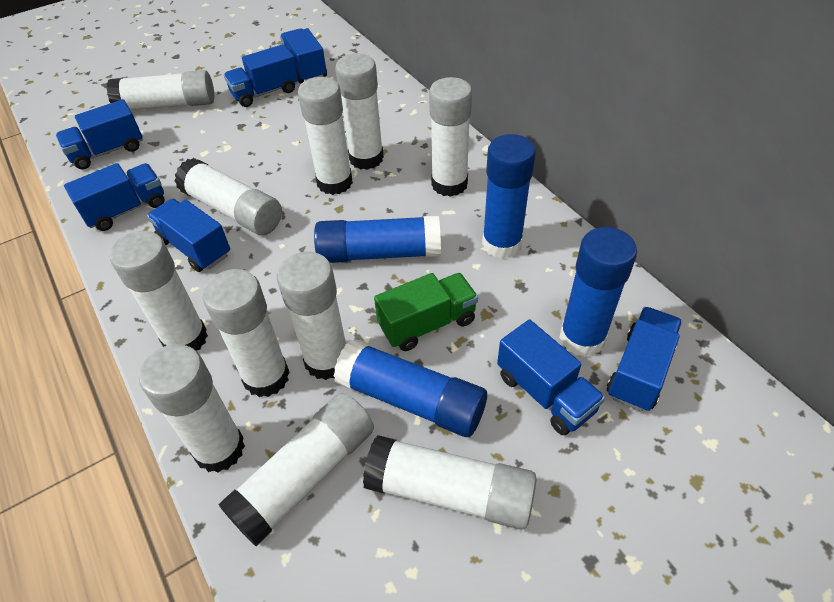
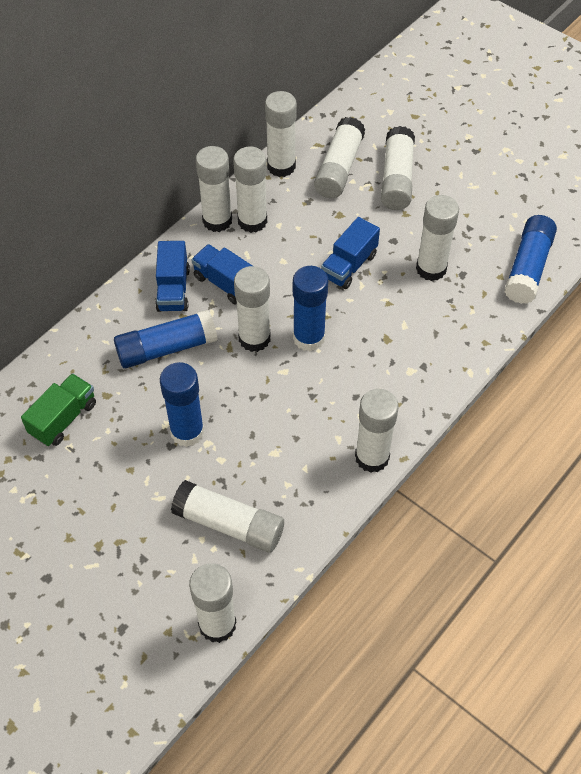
blue truck: 7 -> 3
white glue stick: 11 -> 10

